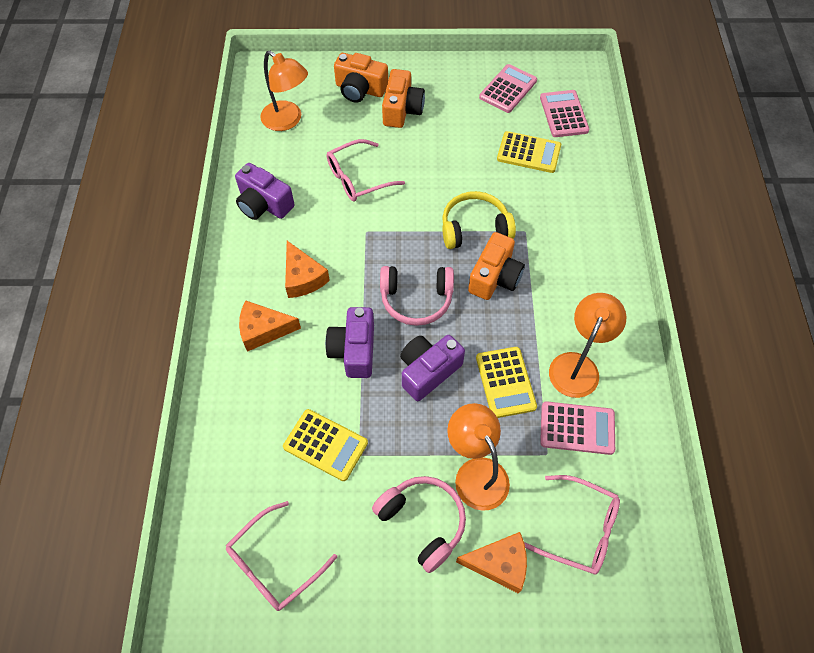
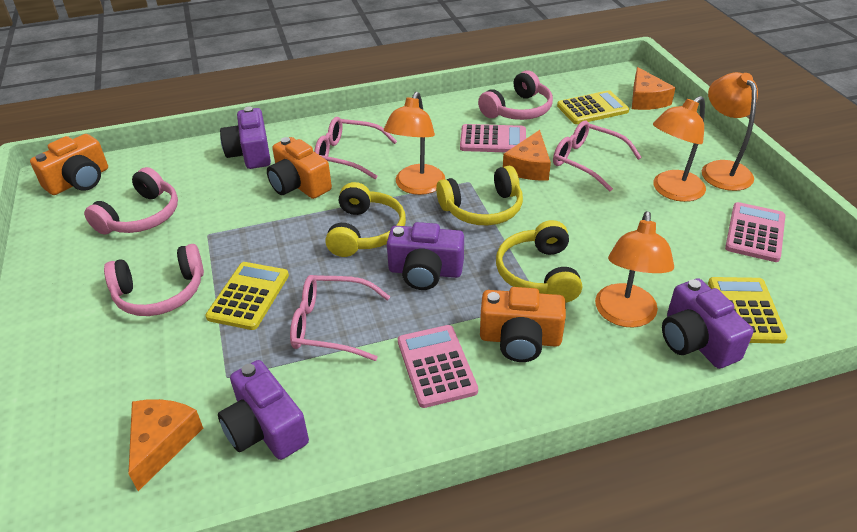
orange lamp: 3 -> 4
pink headphones: 2 -> 3
purple camera: 3 -> 4
yellow headphones: 1 -> 3

